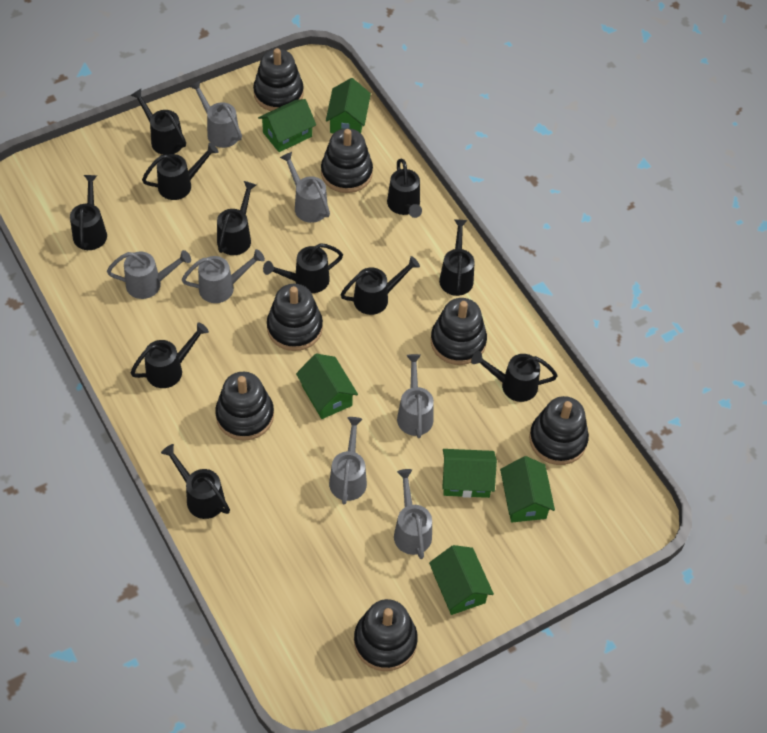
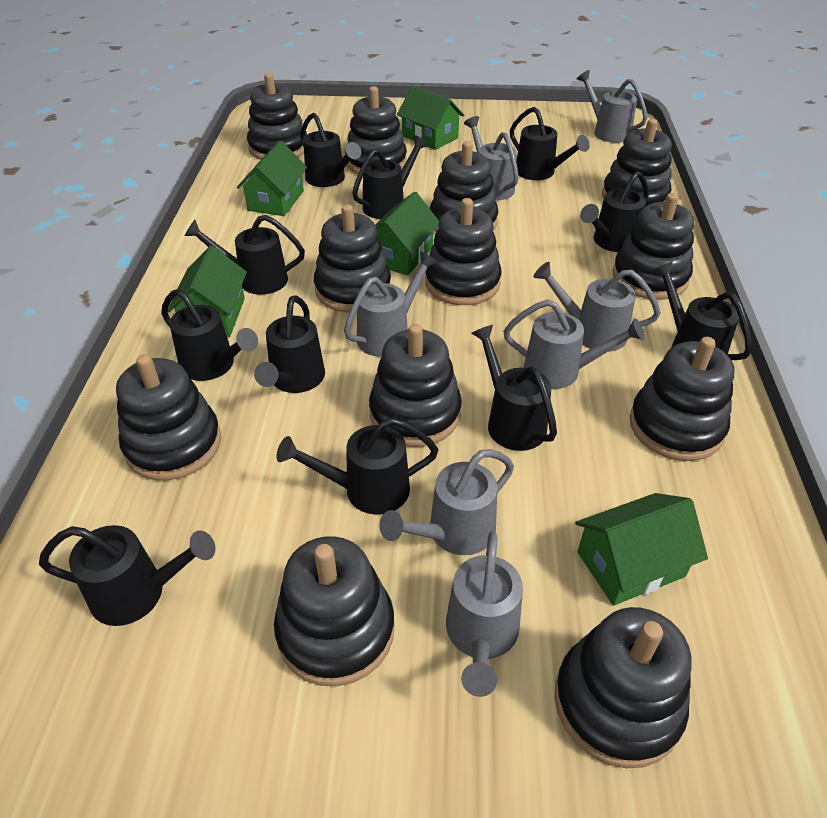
black stacking toy: 7 -> 12
green house: 6 -> 5

